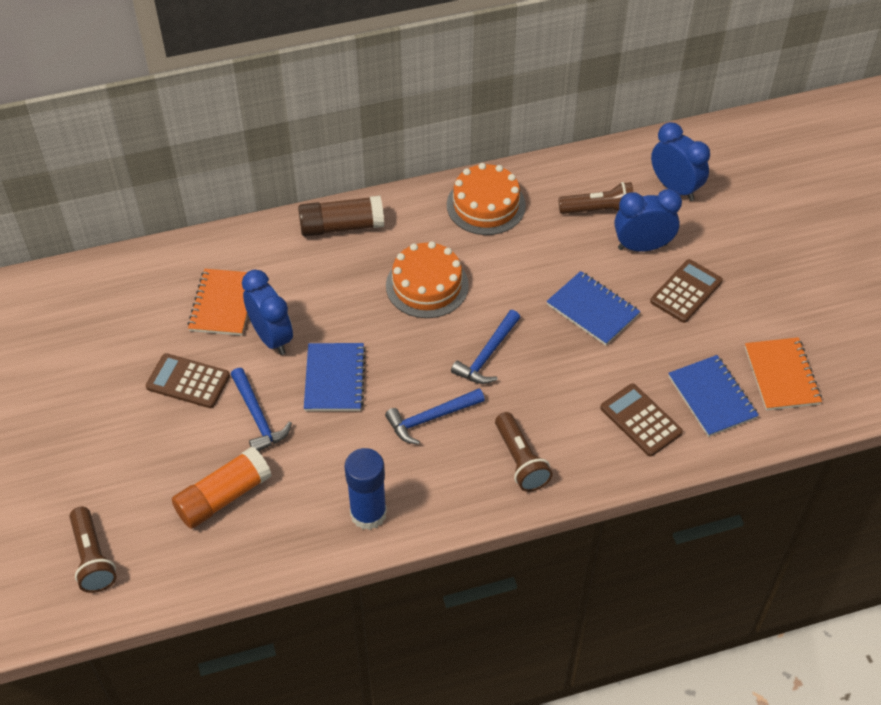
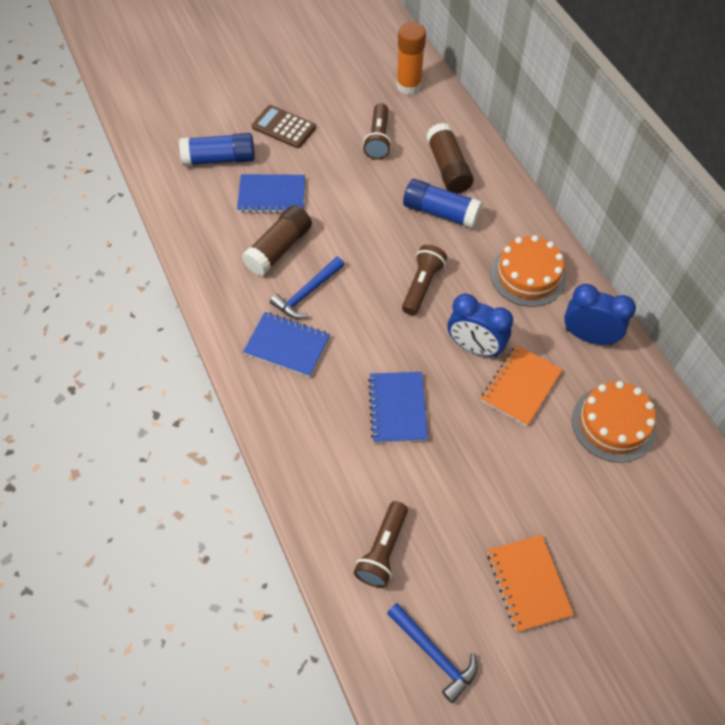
blue clock: 3 -> 2
blue glue stick: 1 -> 2
blue hammer: 3 -> 2
brown calculator: 3 -> 1
brown glue stick: 1 -> 2

